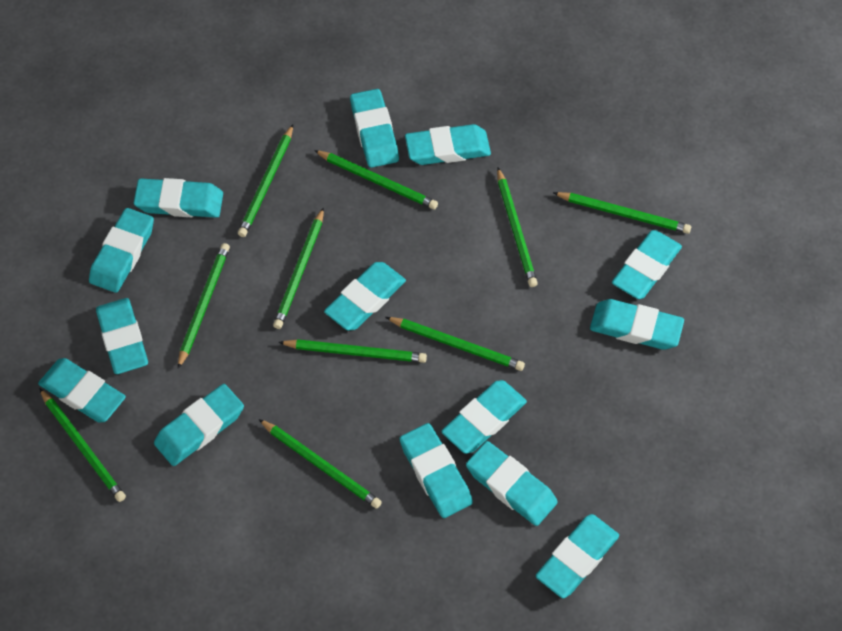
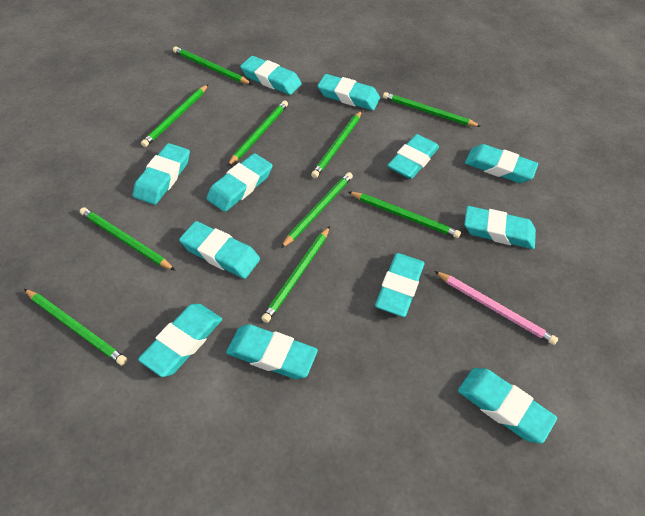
pink pencil: 0 -> 1
turquoise eraser: 14 -> 12

